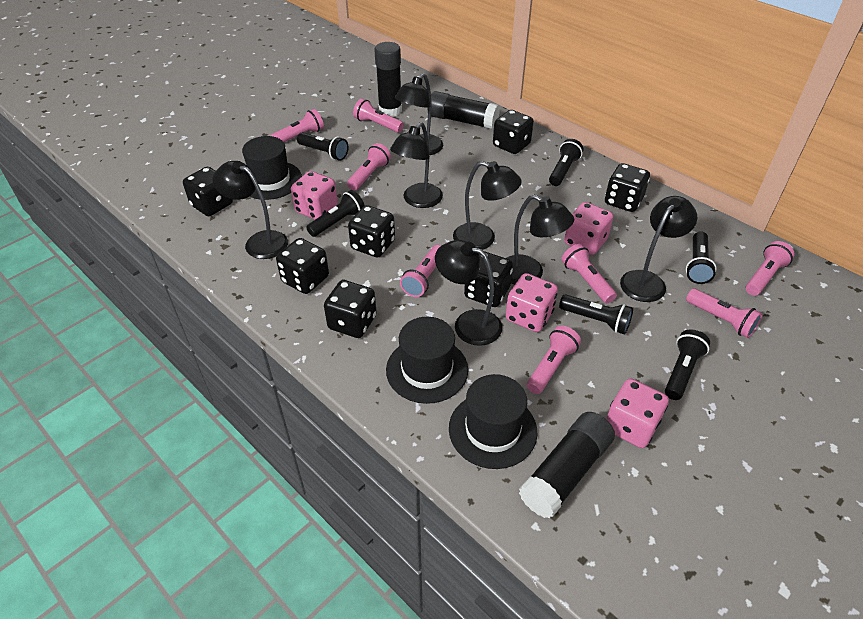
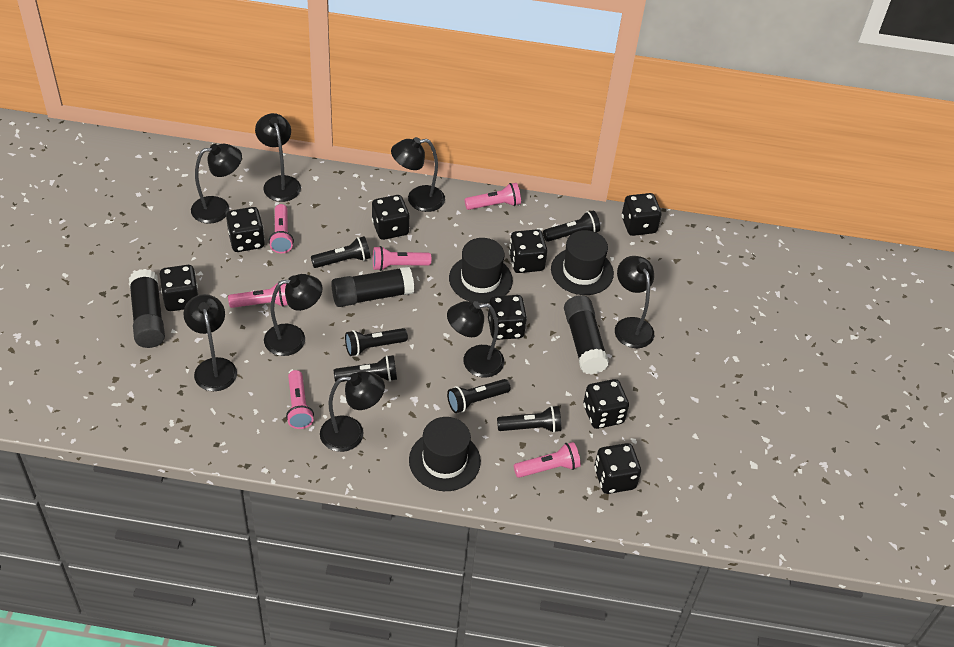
black dice: 7 -> 8
black lamp: 7 -> 8
pink dice: 4 -> 0
pink flashlight: 8 -> 6

